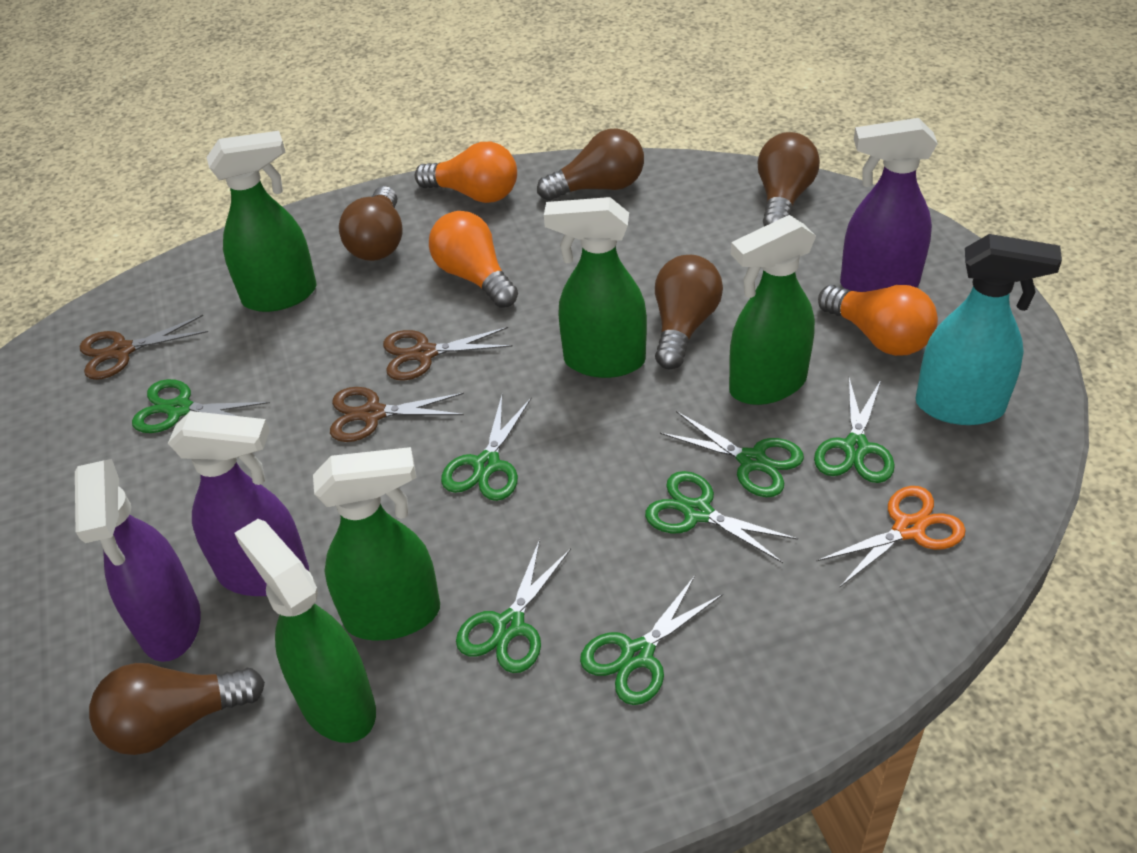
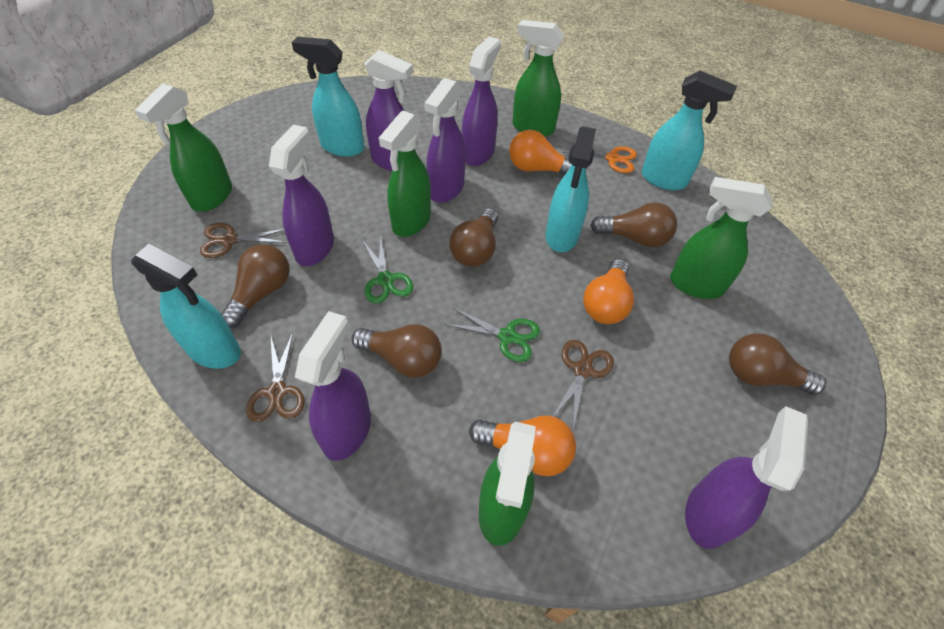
green scissors: 7 -> 2
purple spray bottle: 3 -> 6
turquoise spray bottle: 1 -> 4

